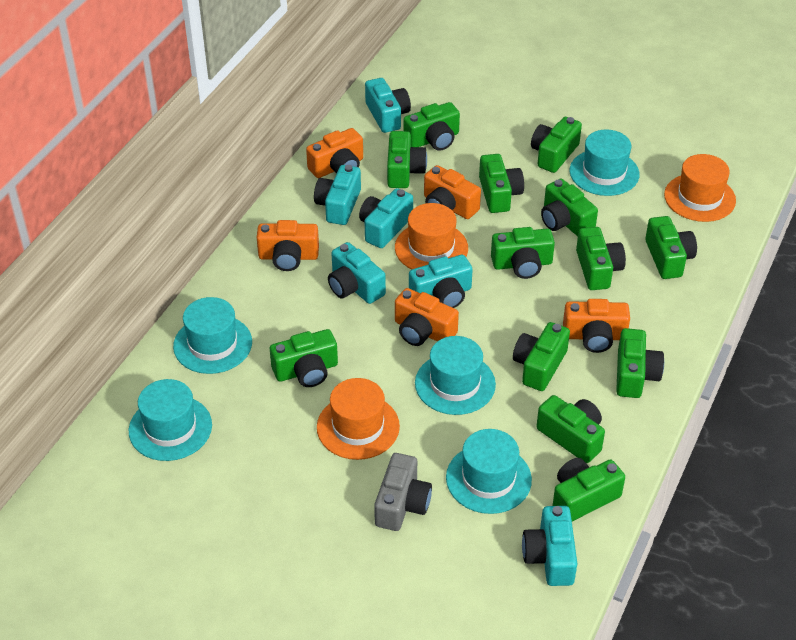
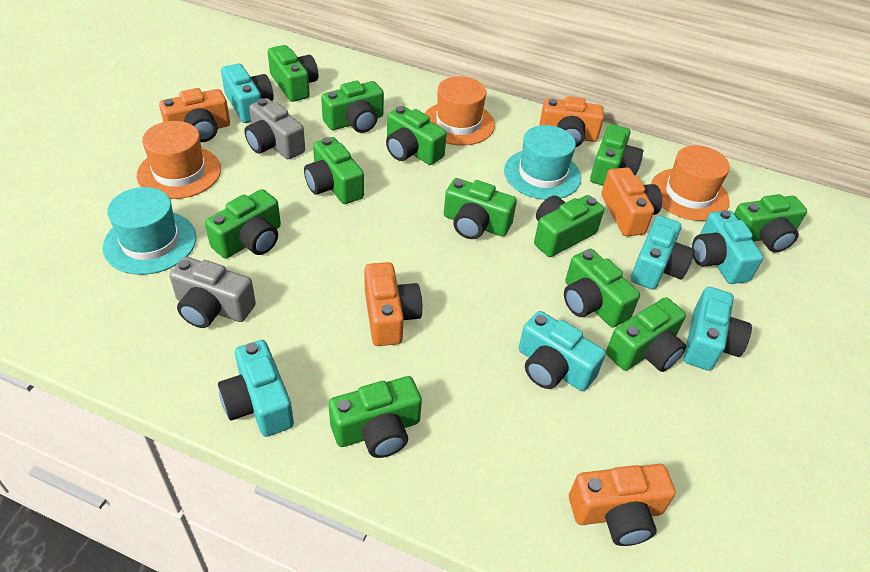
green camera: 13 -> 12
grey camera: 1 -> 2
turquoise hat: 5 -> 2

